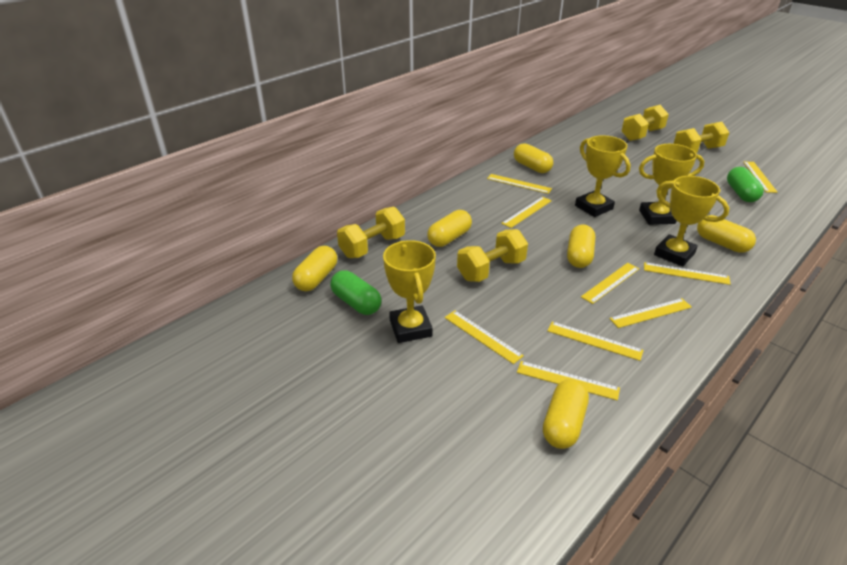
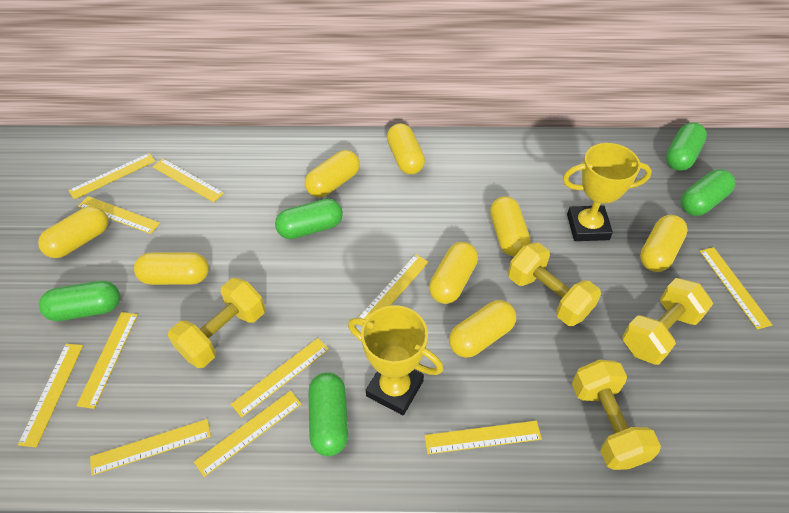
green capsule: 2 -> 5
yellow capsule: 6 -> 8
yellow ruler: 9 -> 11
yellow trophy: 4 -> 2

